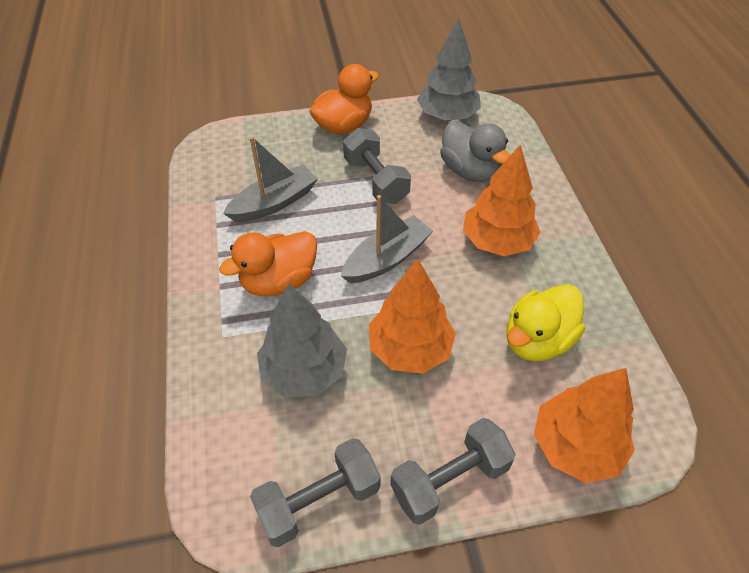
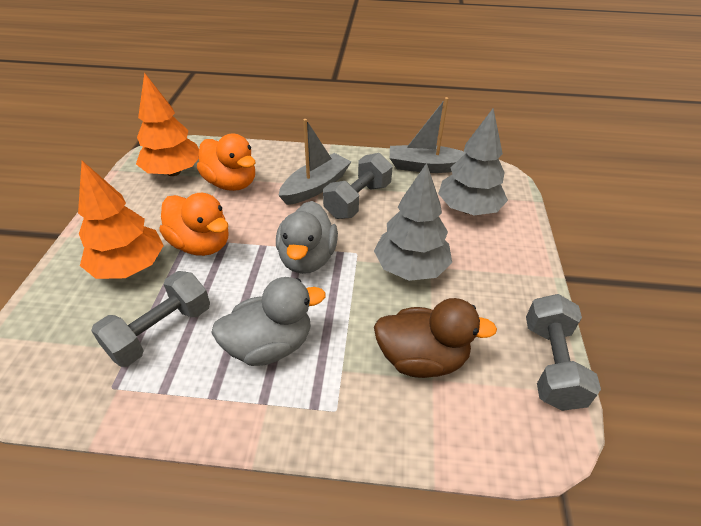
brown duck: 0 -> 1
grey duck: 1 -> 2
orange tree: 3 -> 2
yellow duck: 1 -> 0

